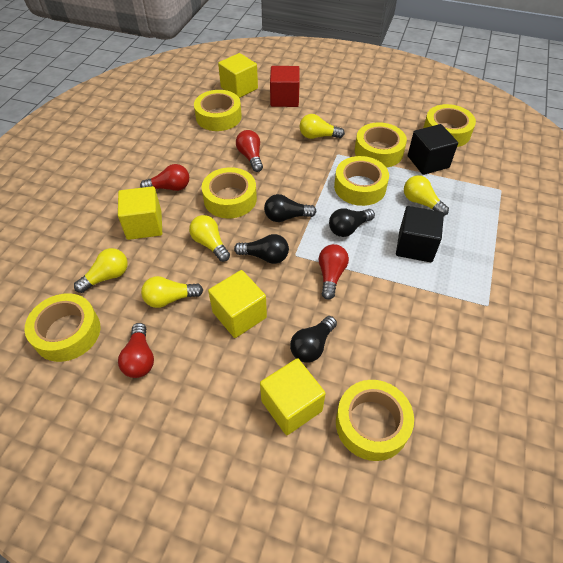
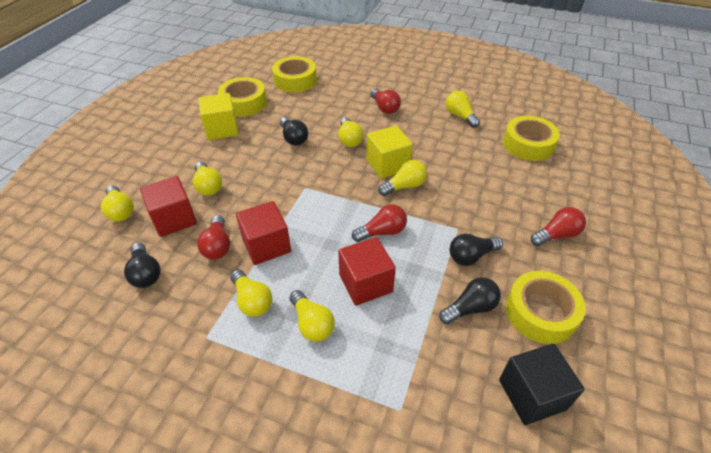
black cube: 2 -> 1
red cube: 1 -> 3
yellow cube: 4 -> 2
yellow light bulb: 5 -> 7
yellow tape: 7 -> 4

